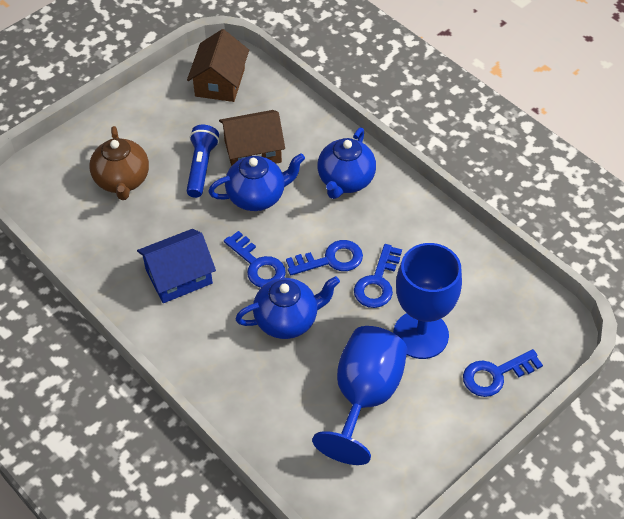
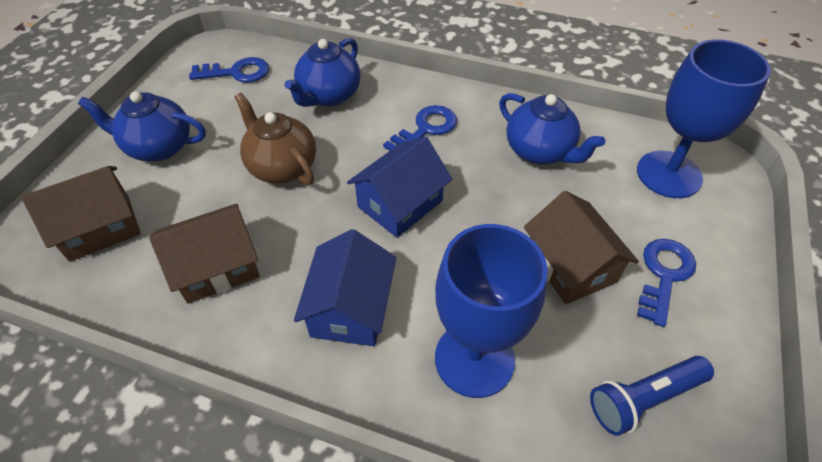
blue house: 1 -> 2
blue key: 4 -> 3
brown house: 2 -> 3

